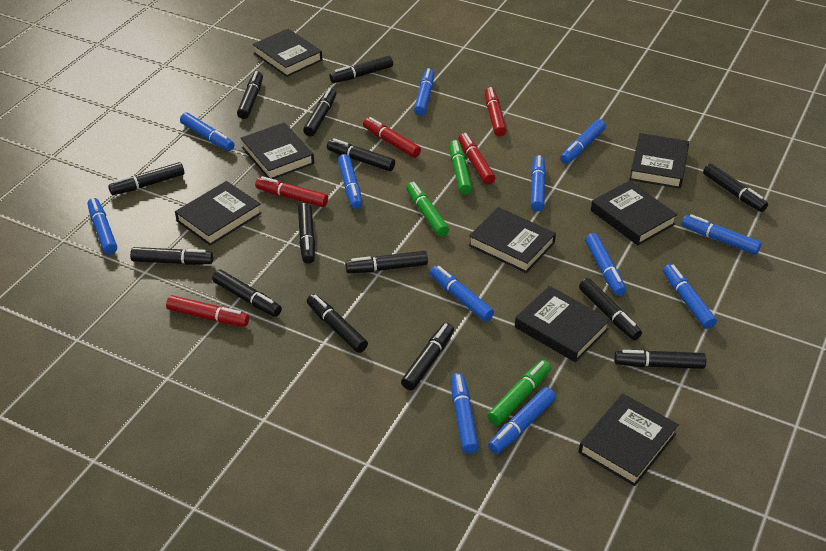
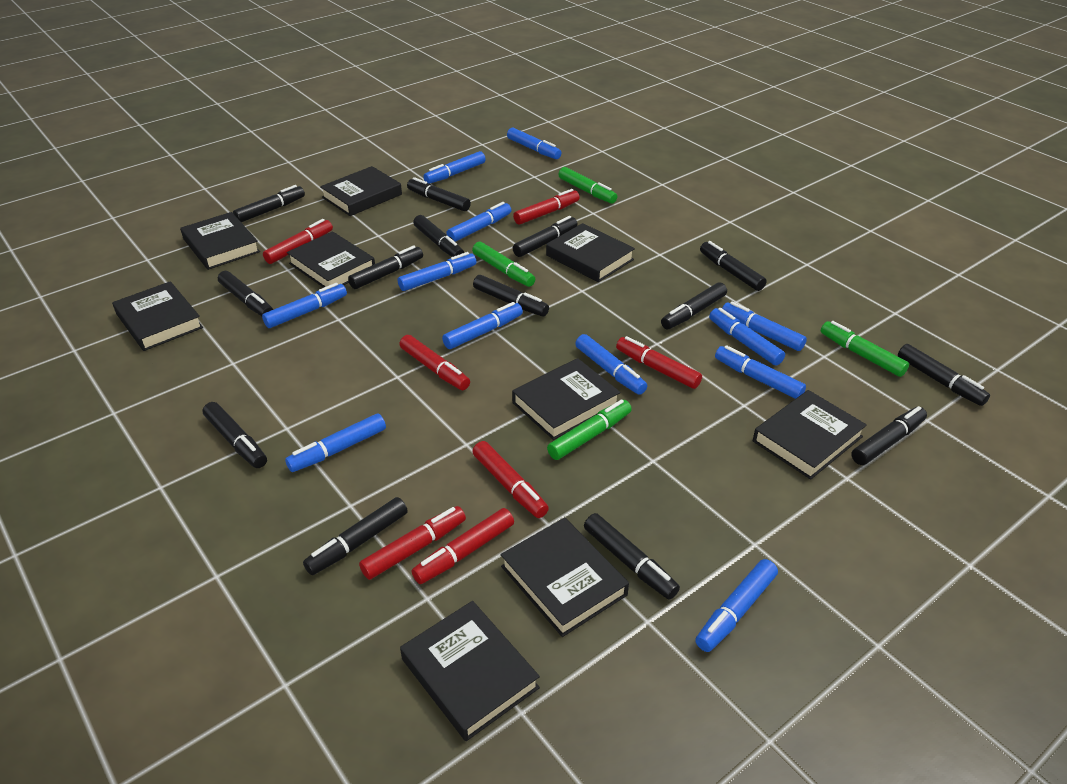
black book: 8 -> 9
green marker: 3 -> 4
red marker: 5 -> 7

